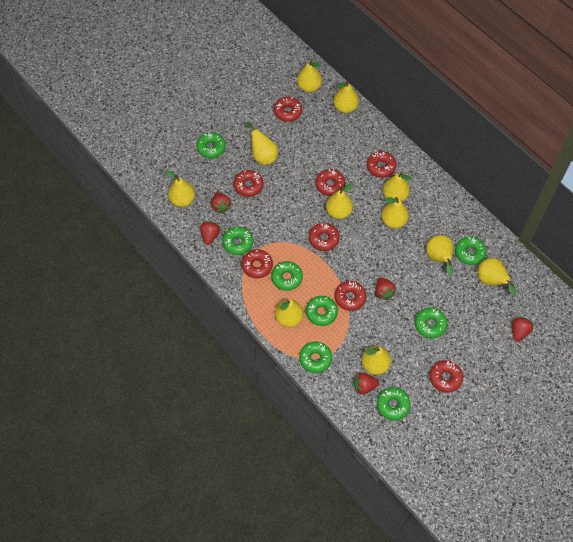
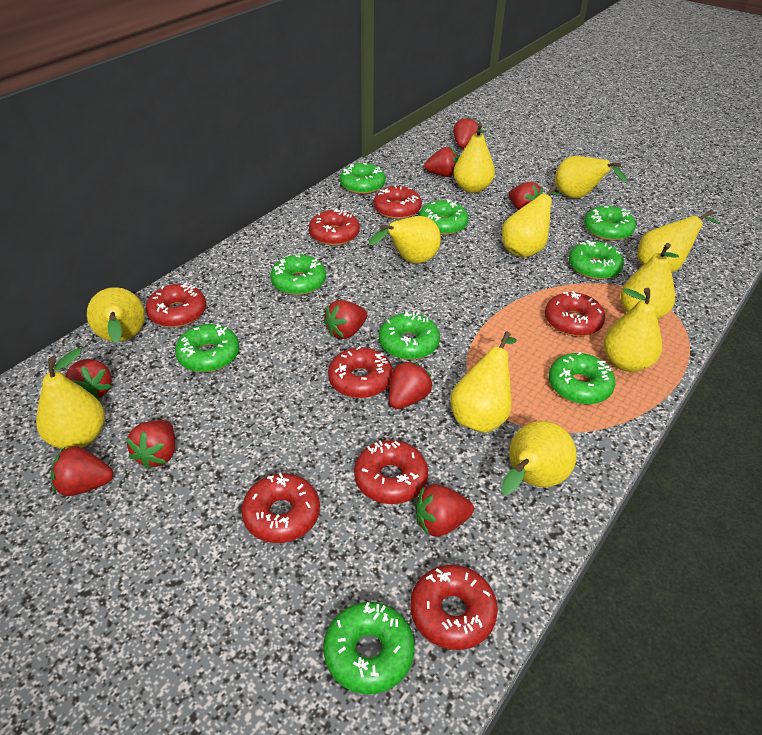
green donut: 8 -> 9
red strawberry: 5 -> 9

